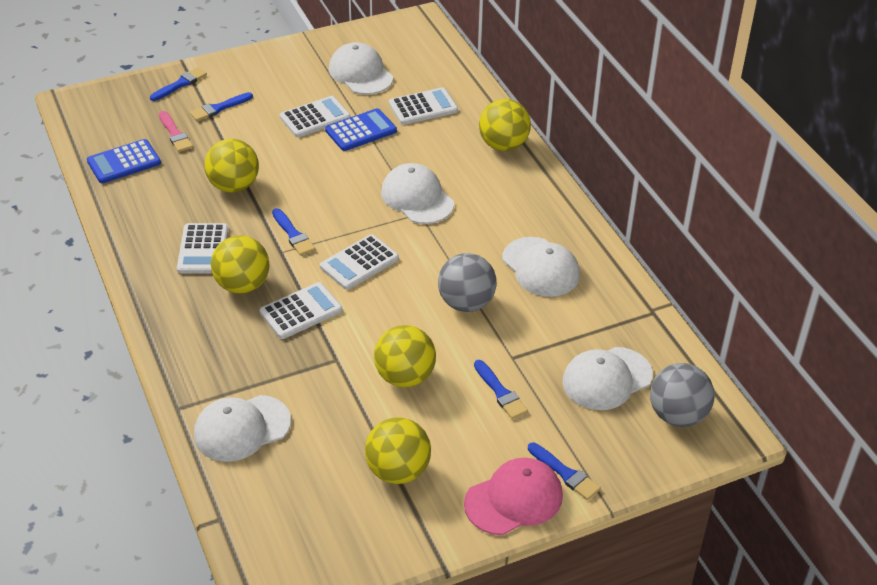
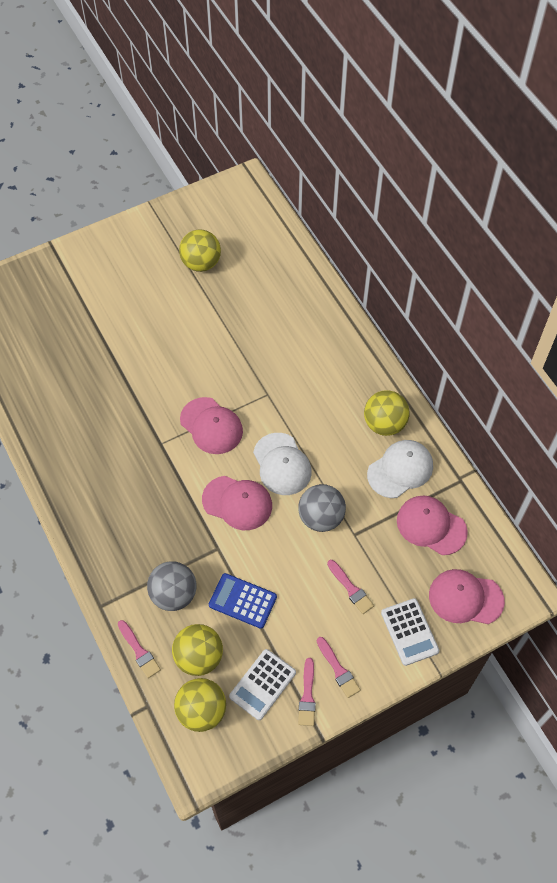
blue brush: 5 -> 0
blue calculator: 2 -> 1
pink brush: 1 -> 4
pink cap: 1 -> 4
white calculator: 5 -> 2
white cap: 5 -> 2
yellow ball: 5 -> 4

